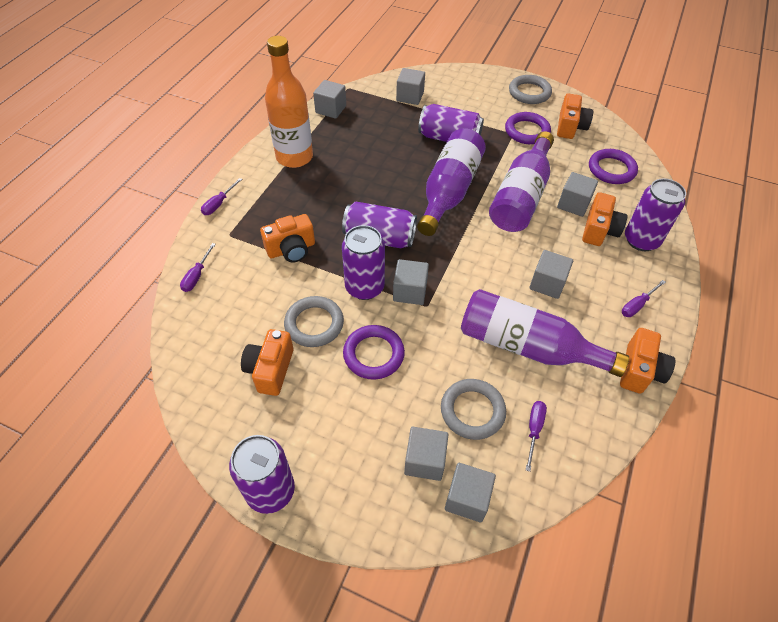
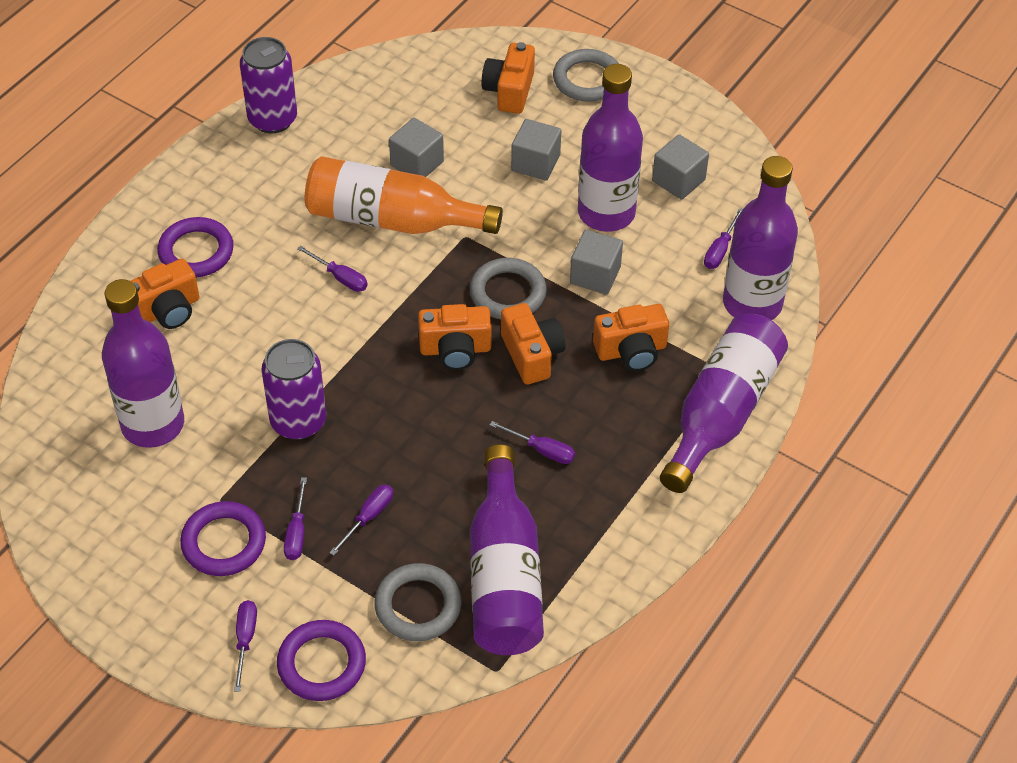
grey cube: 7 -> 4
purple bottle: 3 -> 5
purple can: 5 -> 2
purple screwdriver: 4 -> 6

